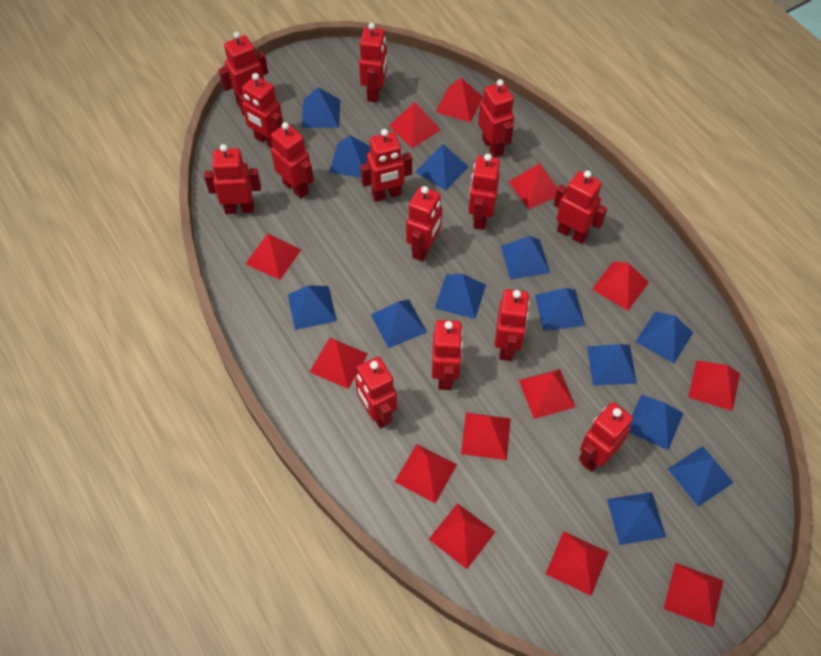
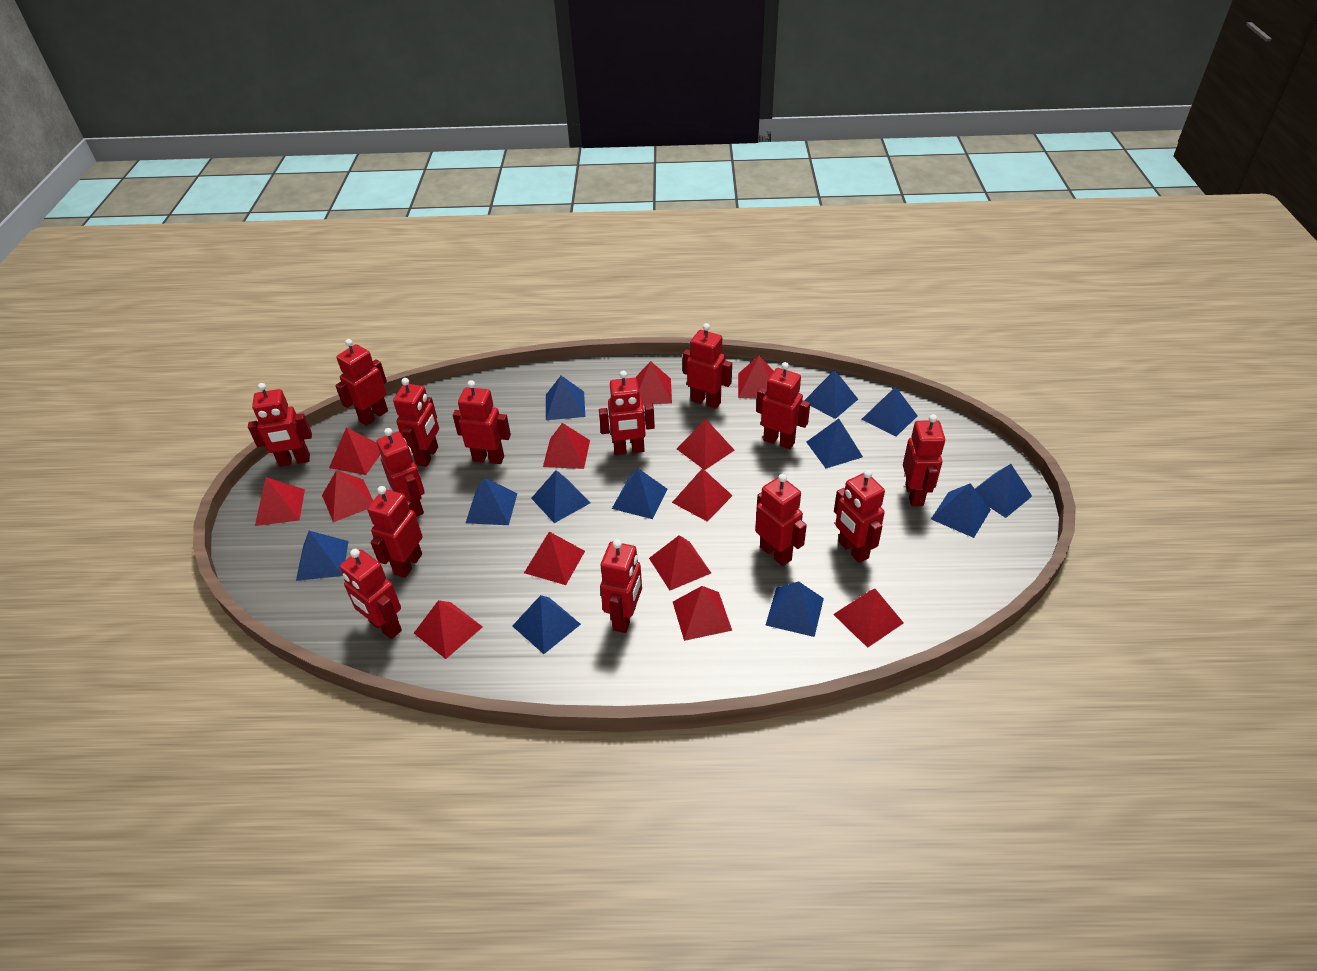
blue pyramid: 13 -> 12

